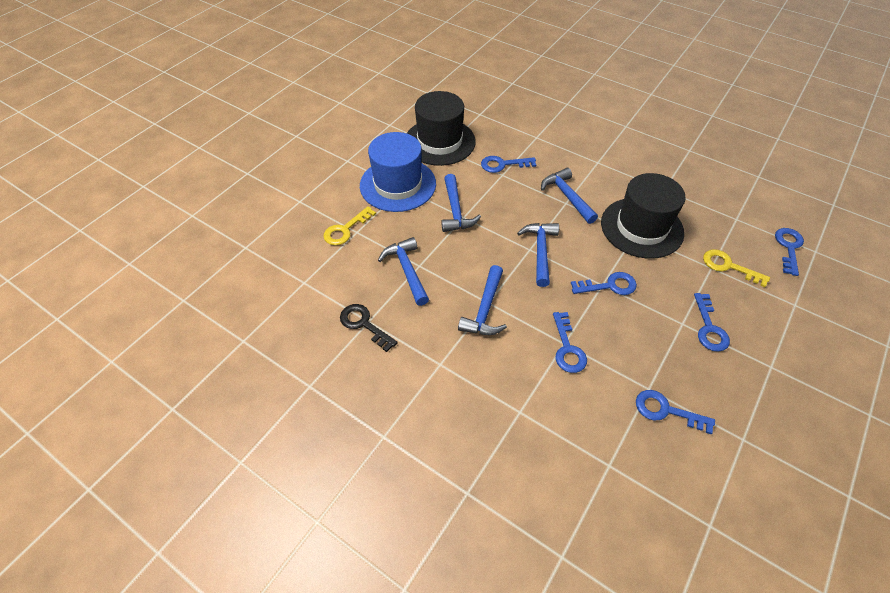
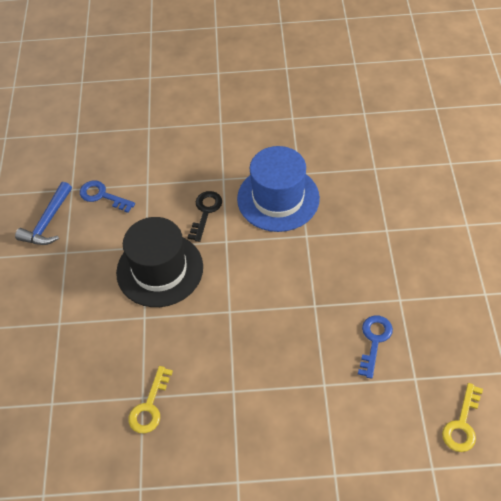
black hat: 2 -> 1
blue hammer: 5 -> 1
blue key: 6 -> 2

